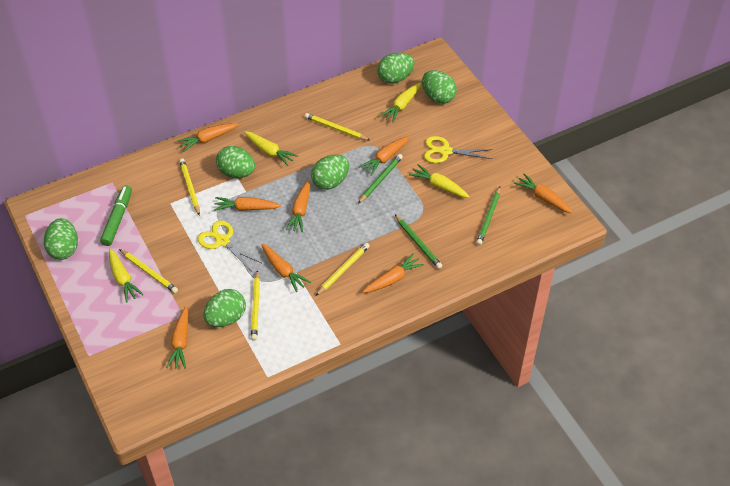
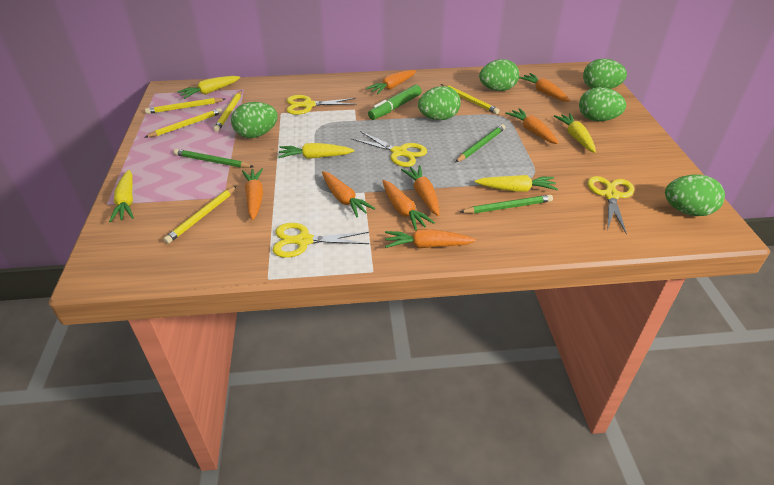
yellow carrot: 4 -> 5
yellow scissors: 2 -> 4

